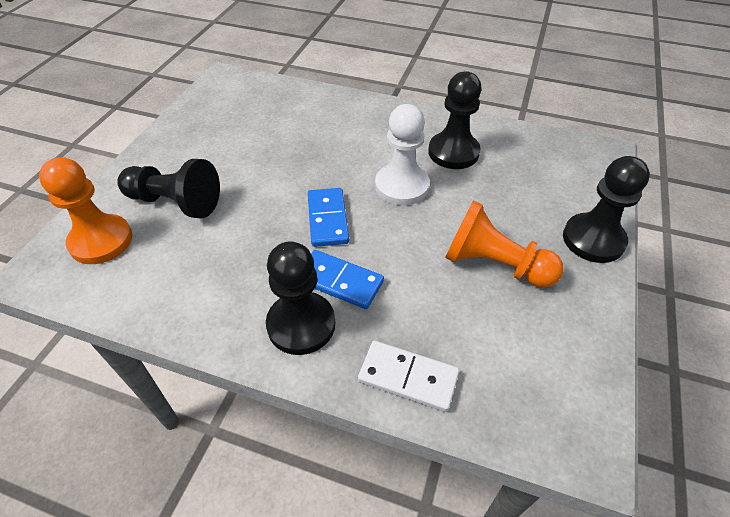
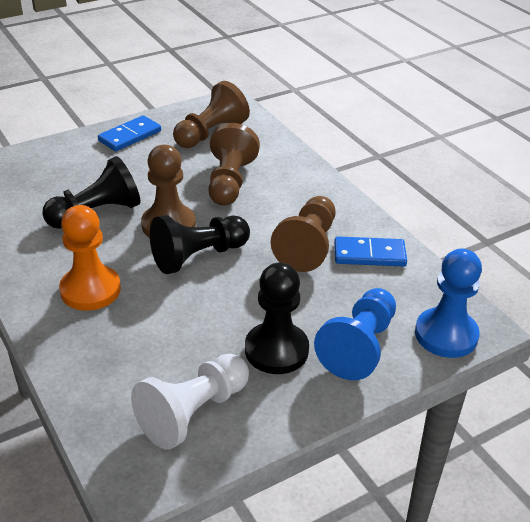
black pawn: 4 -> 3
blue pawn: 0 -> 2
brown pawn: 0 -> 4
orange pawn: 2 -> 1
white domino: 1 -> 0

